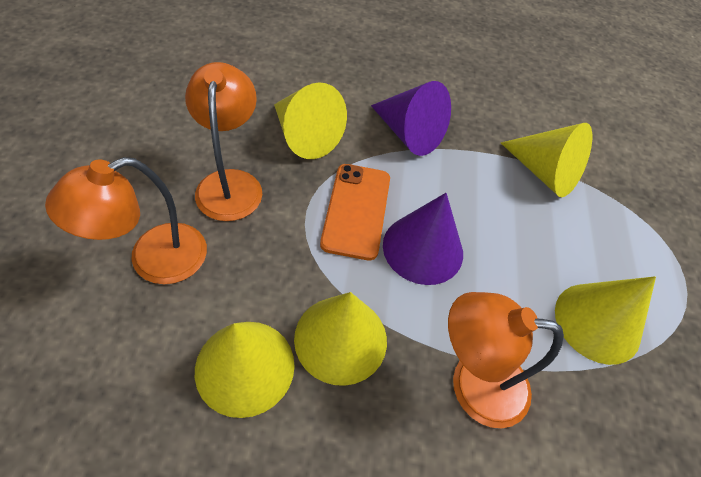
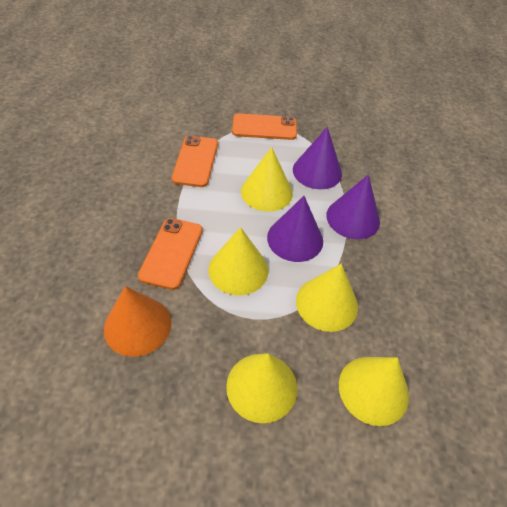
orange cone: 0 -> 1
orange lamp: 3 -> 0
orange phone: 1 -> 3
purple cone: 2 -> 3

